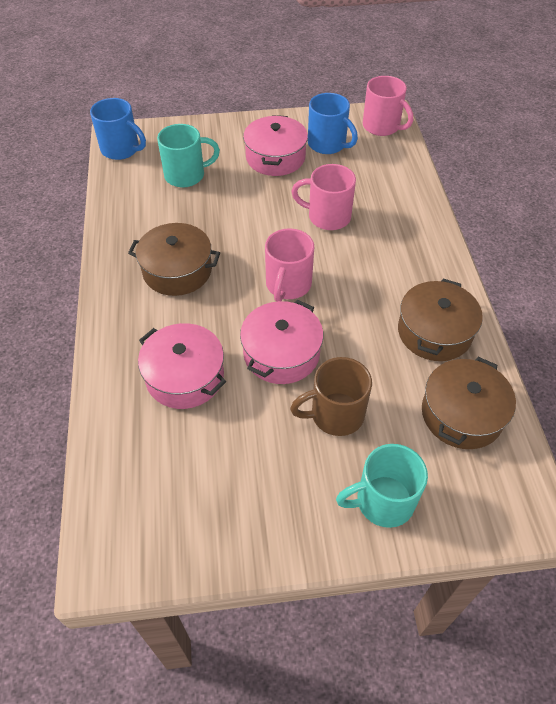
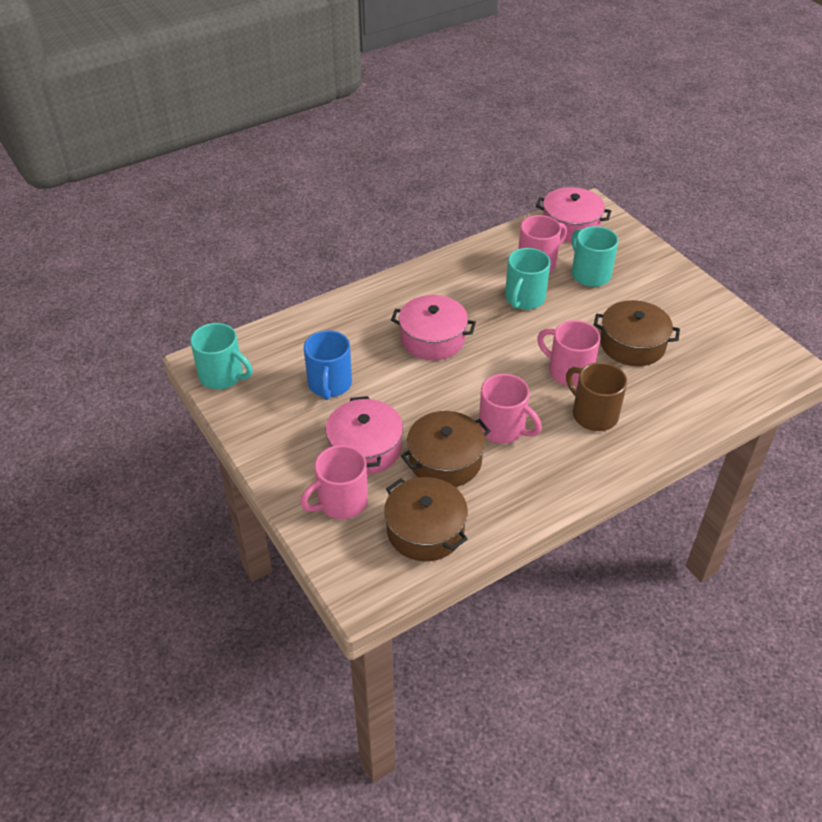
blue mug: 2 -> 1
pink mug: 3 -> 4
turquoise mug: 2 -> 3

